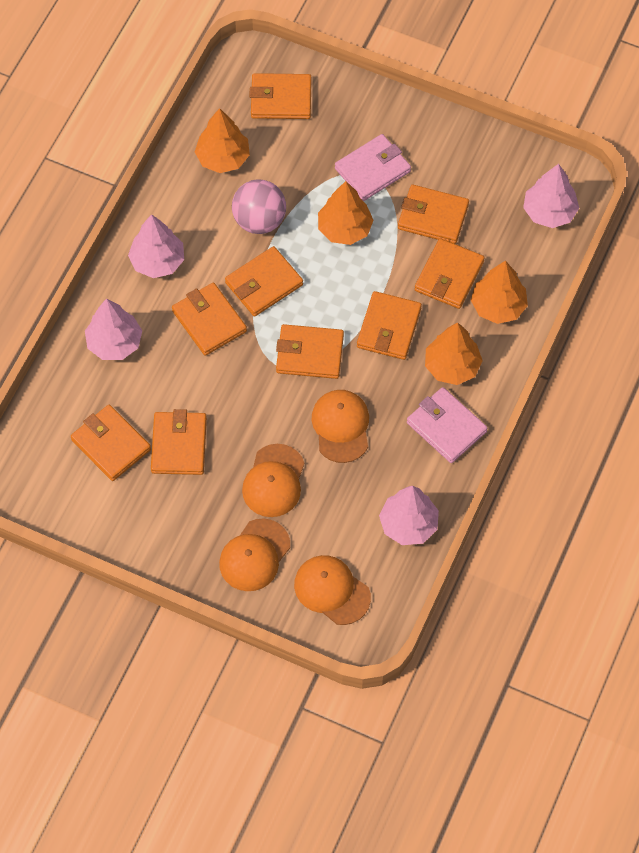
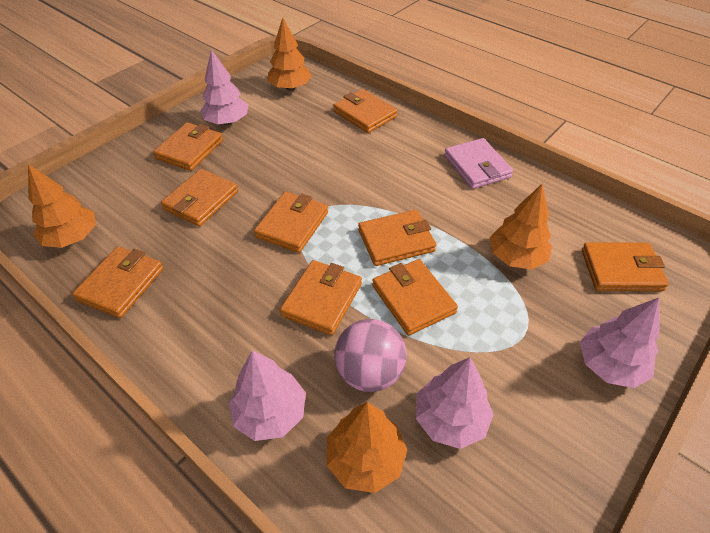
orange cap: 4 -> 0
pink wallet: 2 -> 1

